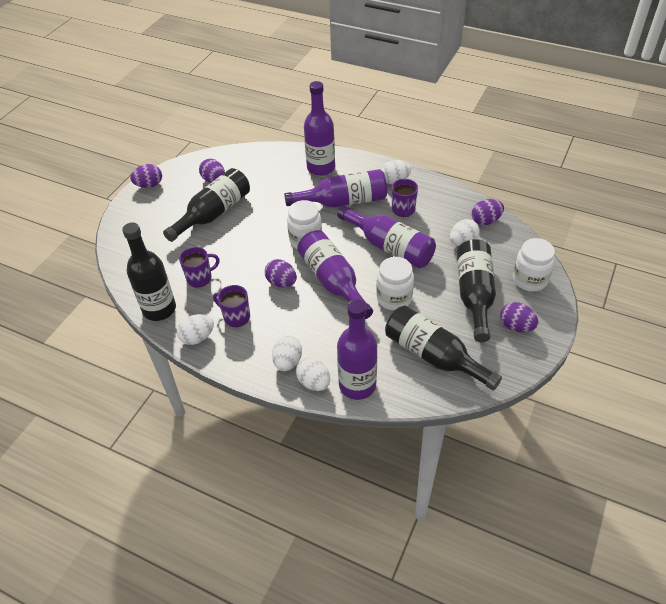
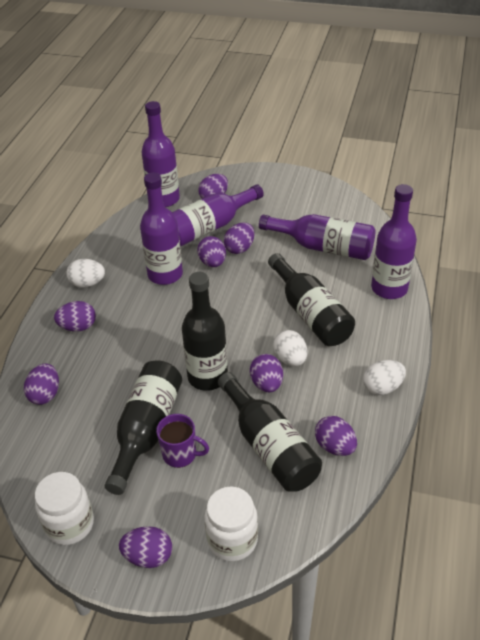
purple egg: 5 -> 8
purple mug: 3 -> 1
white egg: 5 -> 3
white jar: 3 -> 2

